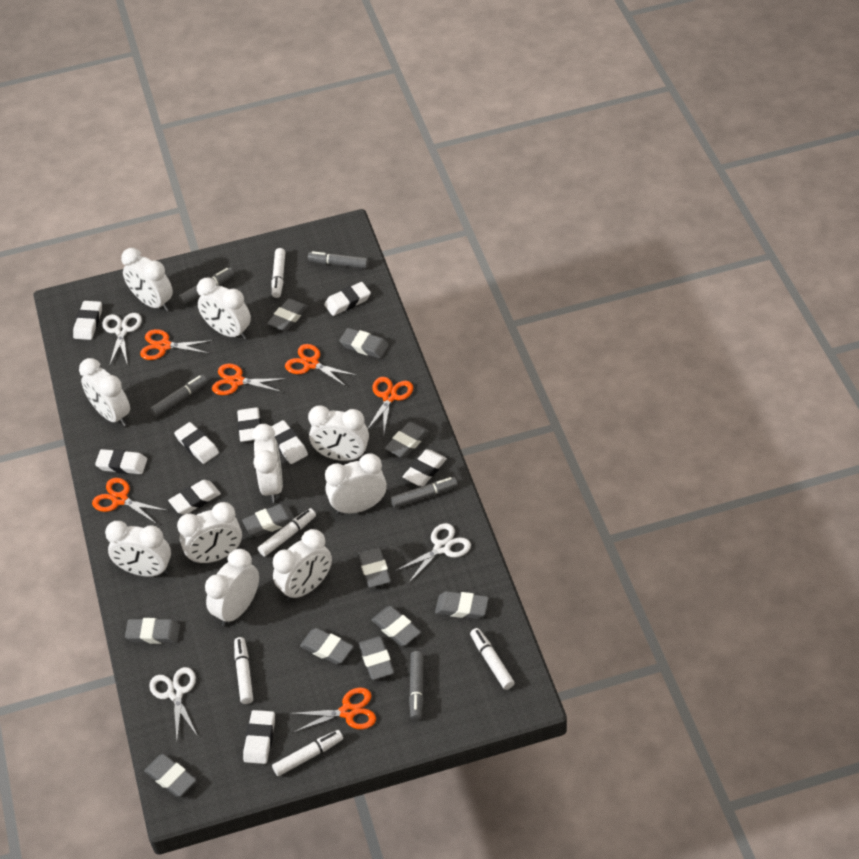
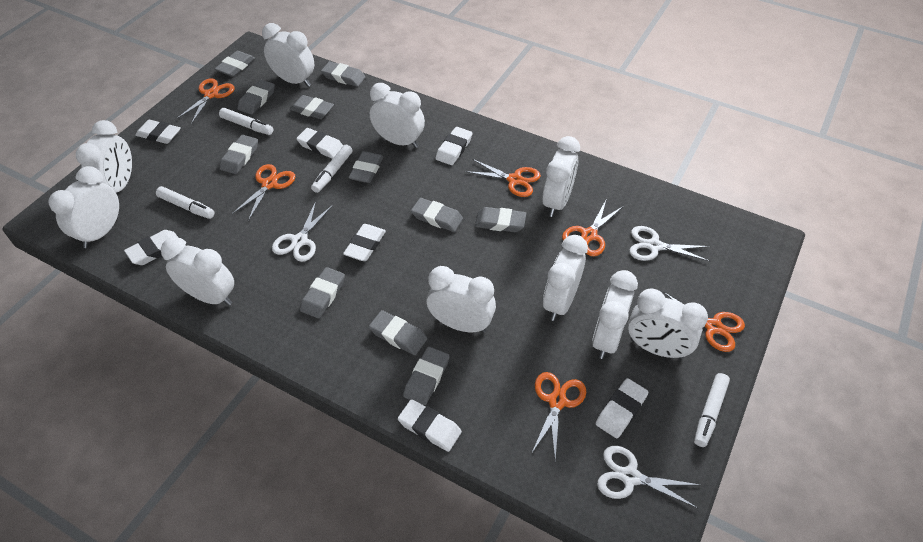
grey marker: 5 -> 0
white eraser: 9 -> 7
white marker: 5 -> 4

